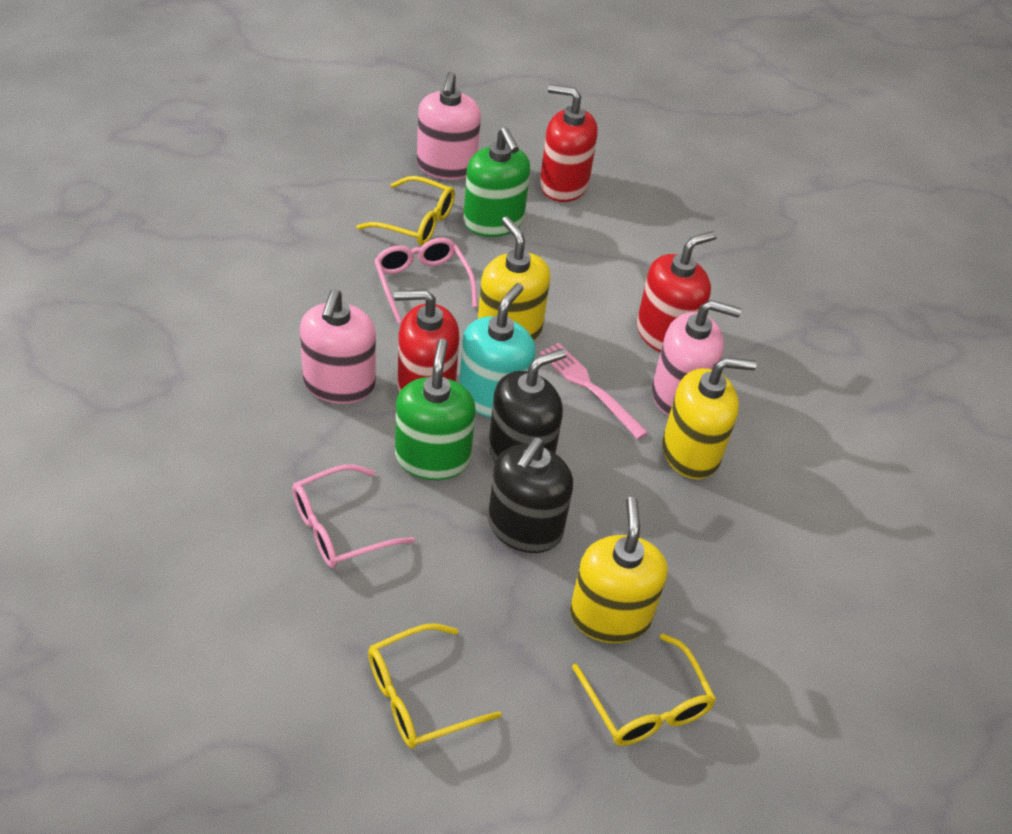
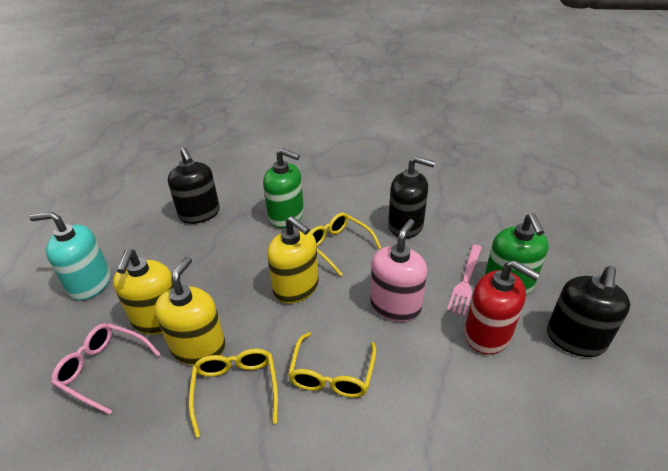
black soap dispenser: 2 -> 3
pink glasses: 2 -> 1
pink soap dispenser: 3 -> 1
red soap dispenser: 3 -> 1

